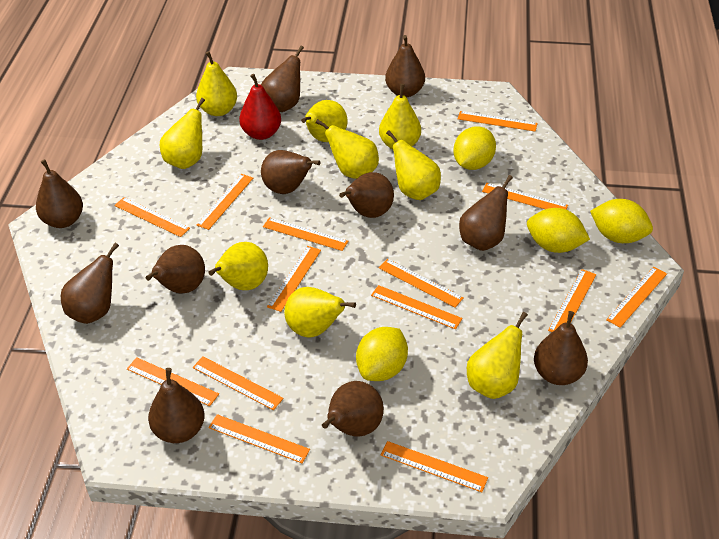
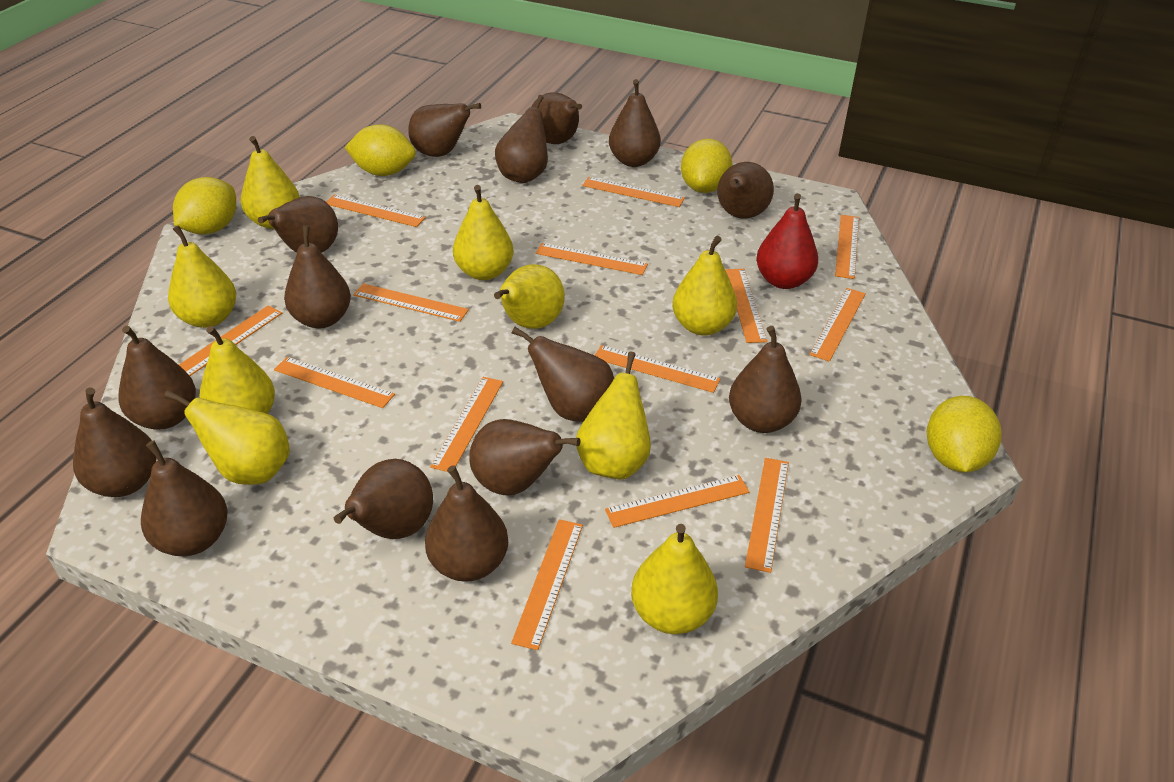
brown pear: 11 -> 15

